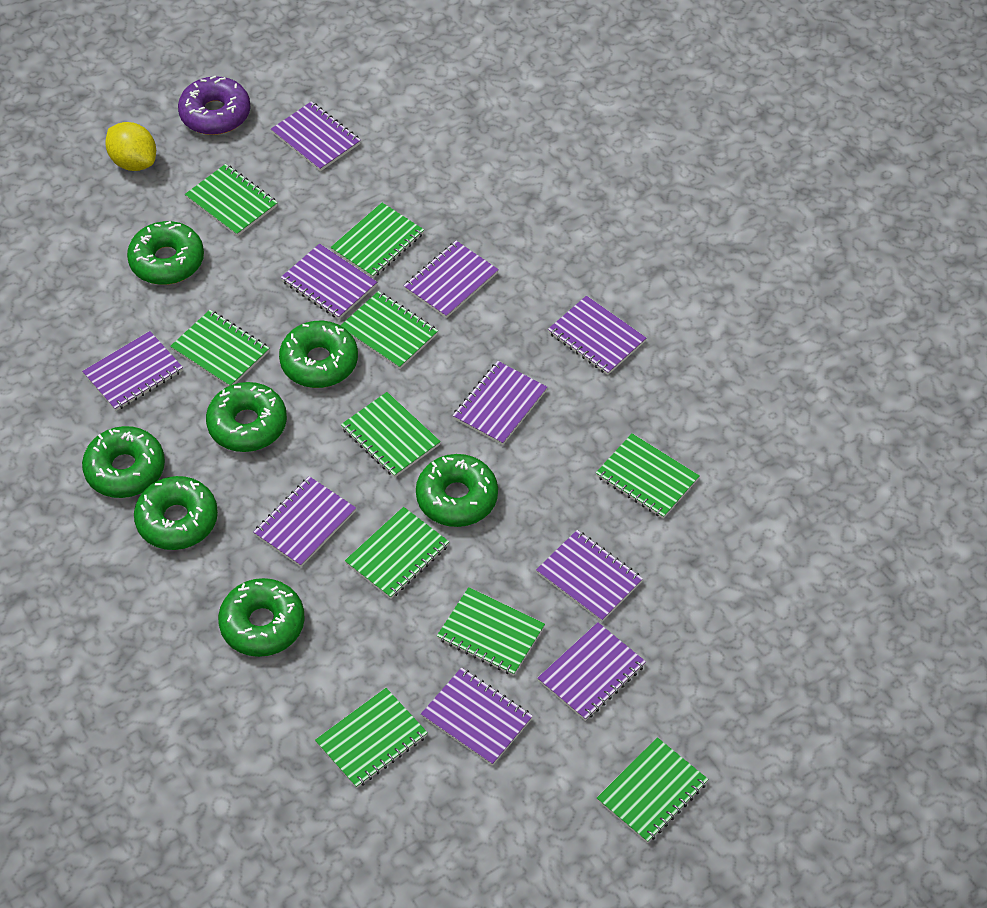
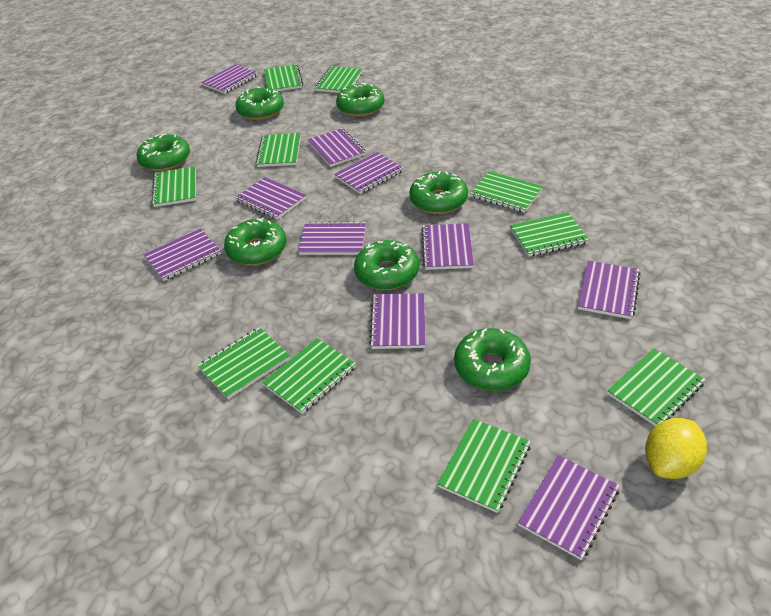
purple donut: 1 -> 0

